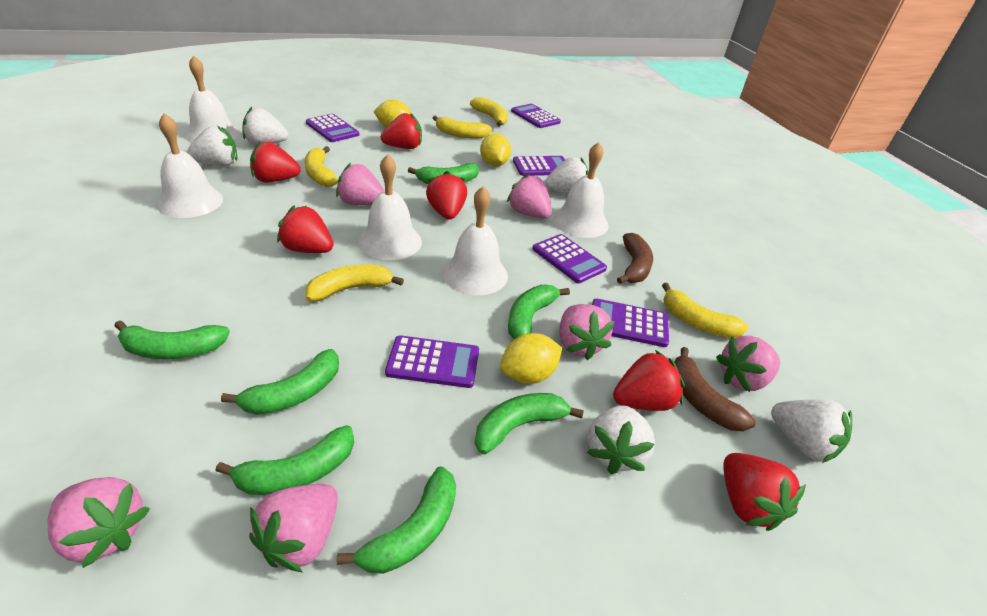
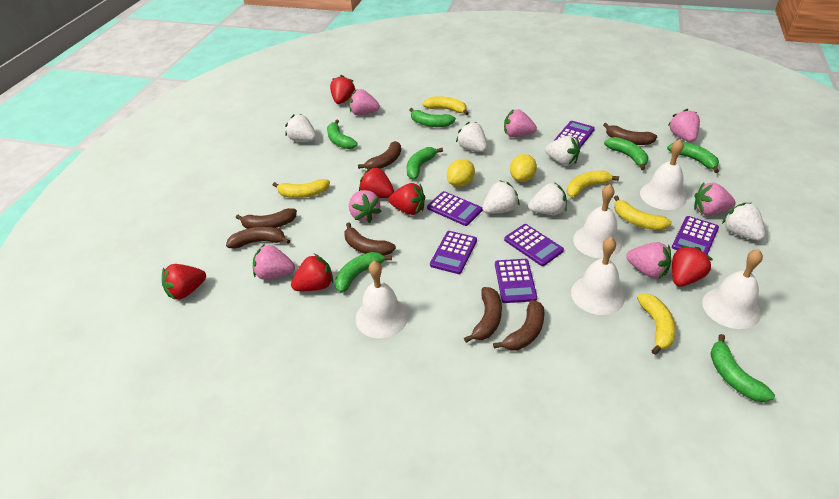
brown banana: 2 -> 7
pink strawberry: 6 -> 7
white strawberry: 5 -> 6
yellow lemon: 3 -> 2

